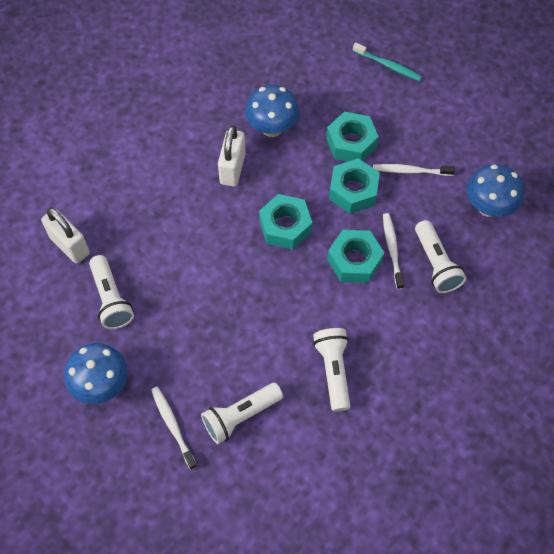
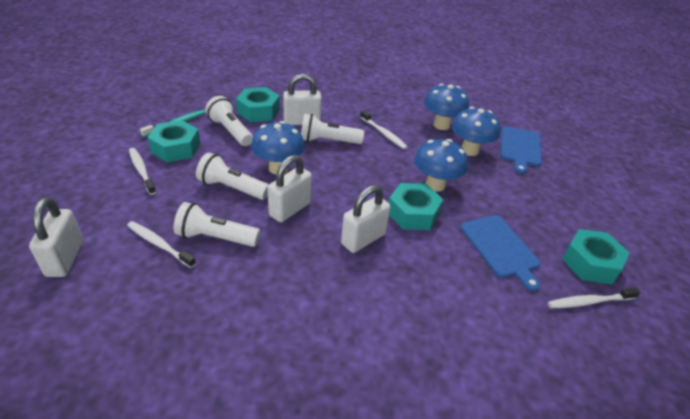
blue cutting board: 0 -> 2
blue mushroom: 3 -> 4
white padlock: 2 -> 4
white toothbrush: 3 -> 4

